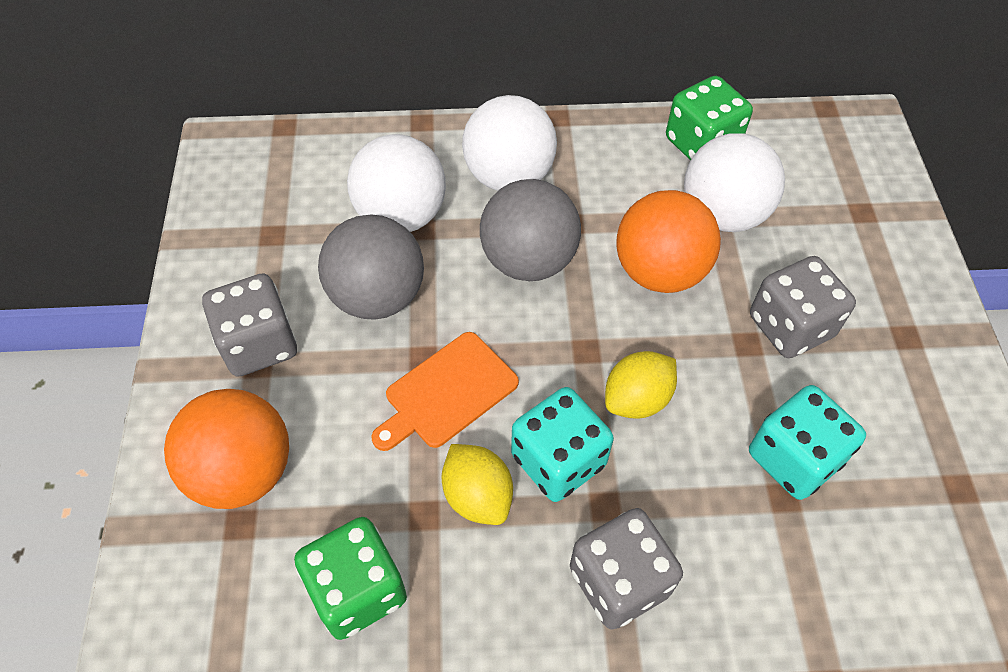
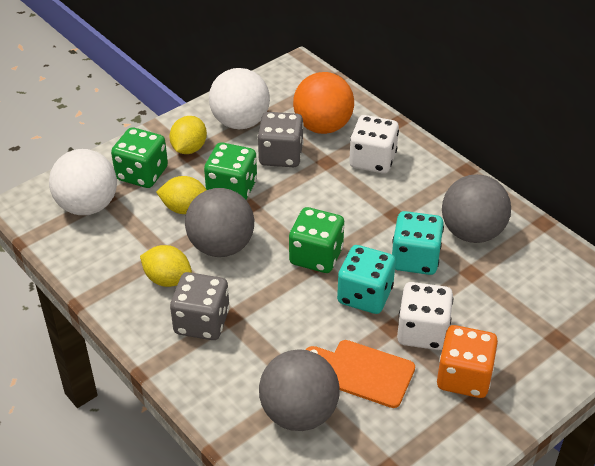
green dice: 2 -> 3
grey ball: 2 -> 3
grey dice: 3 -> 2
orange ball: 2 -> 1
orange dice: 0 -> 1
white ball: 3 -> 2
white dice: 0 -> 2
yellow lemon: 2 -> 3

